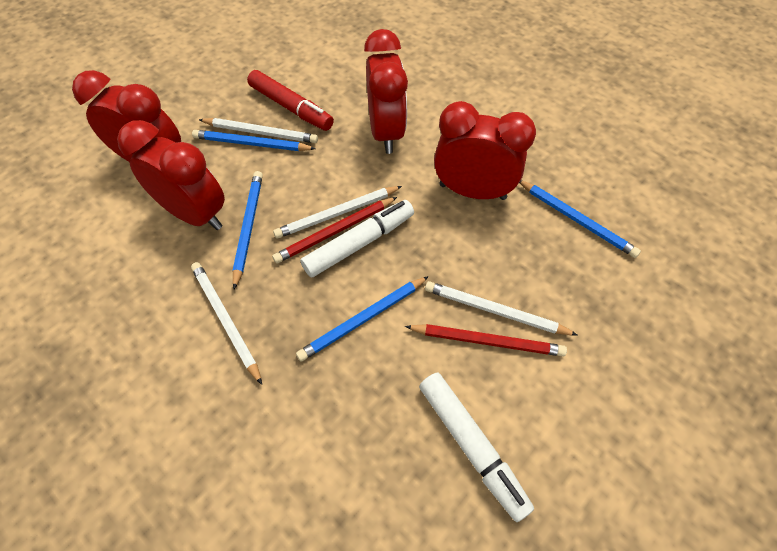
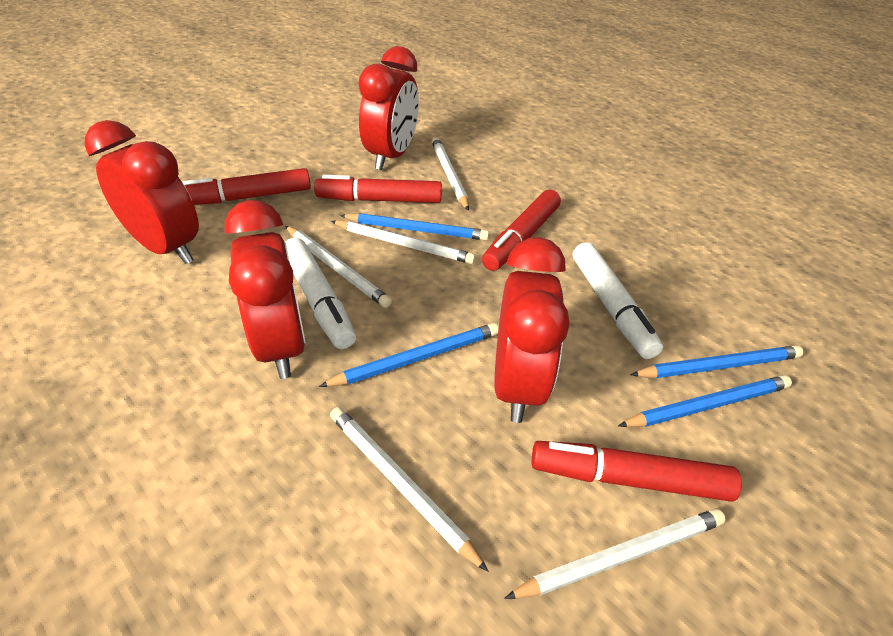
red marker: 1 -> 4
red pencil: 2 -> 0
white pencil: 4 -> 5

